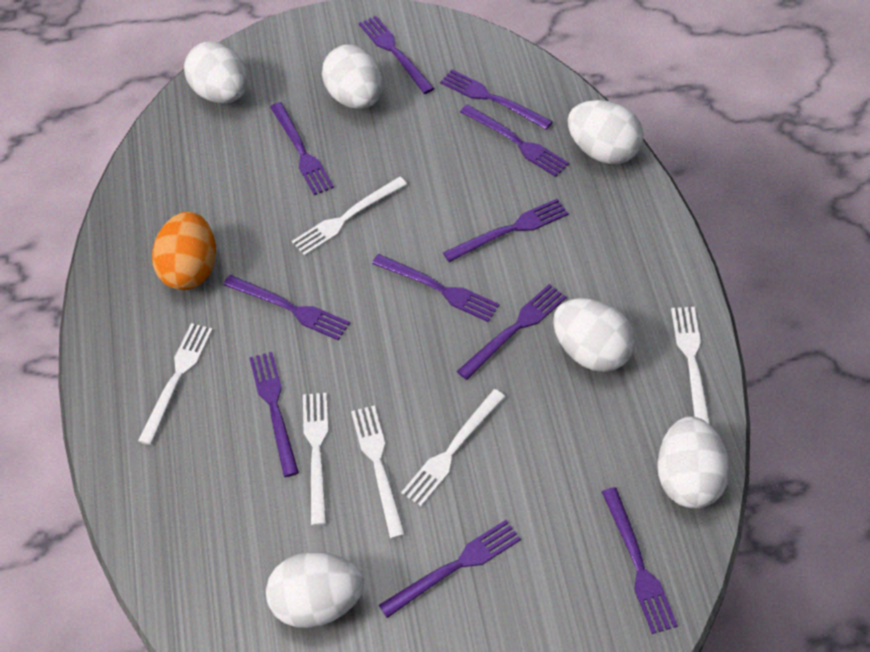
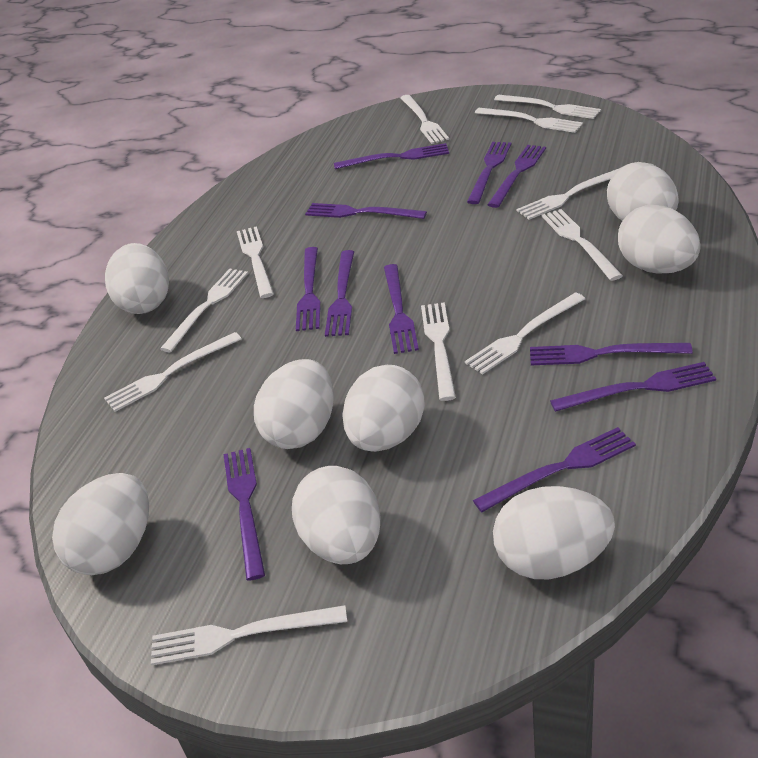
orange egg: 1 -> 0
white egg: 6 -> 8
white fork: 6 -> 11

